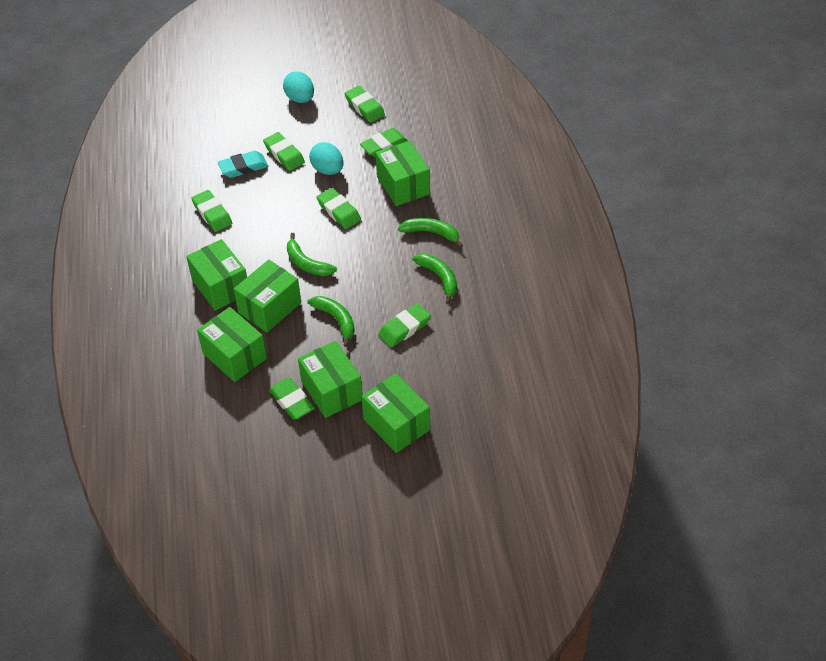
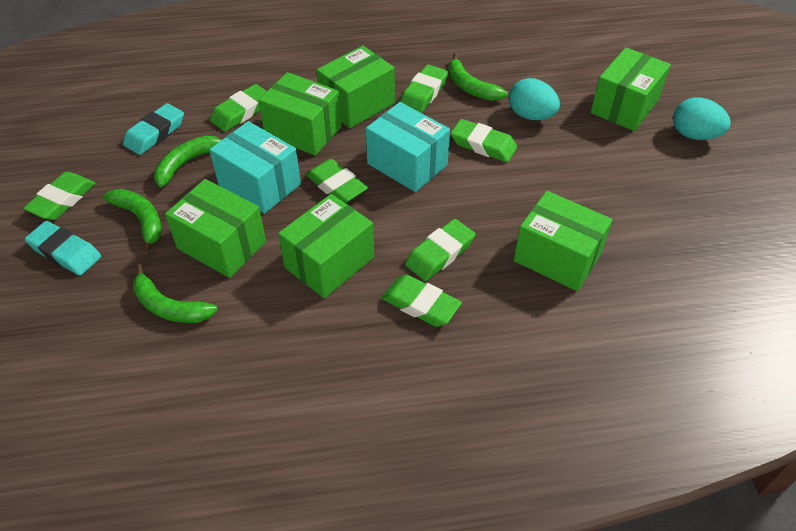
turquoise box: 0 -> 2
turquoise eraser: 1 -> 2

